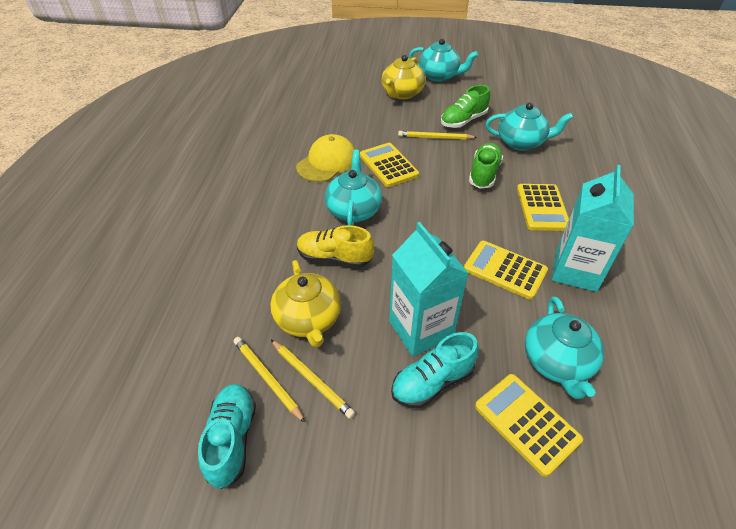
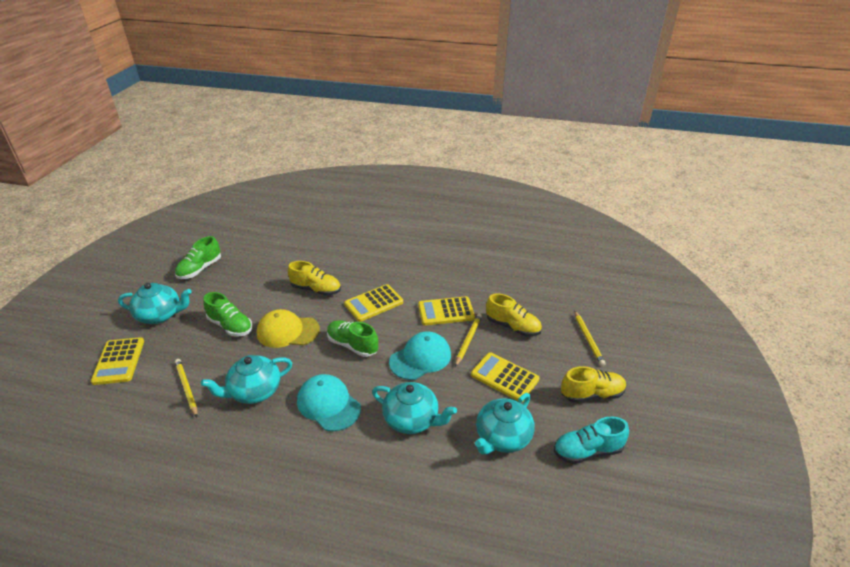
green shoe: 2 -> 3
turquoise cap: 0 -> 2
turquoise carton: 2 -> 0
turquoise shoe: 2 -> 1
yellow shoe: 1 -> 3
yellow teapot: 2 -> 0

